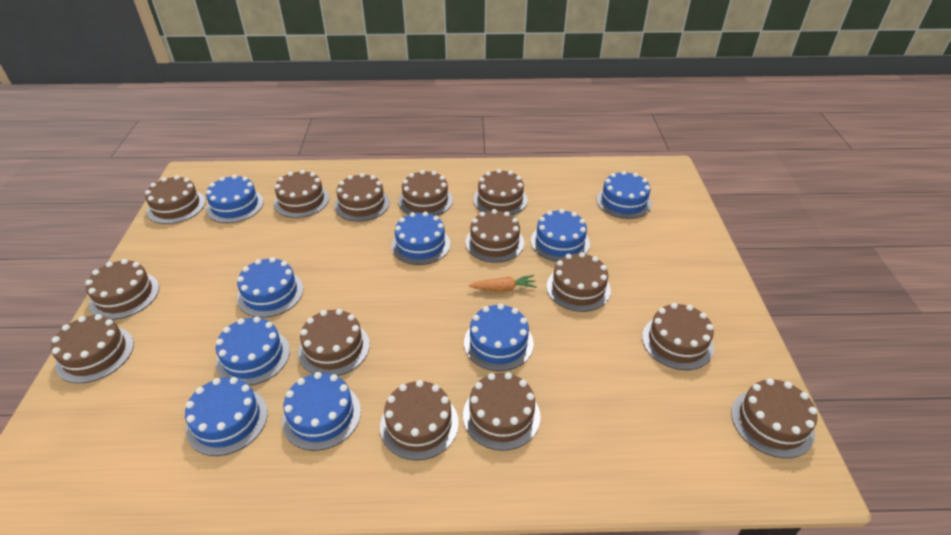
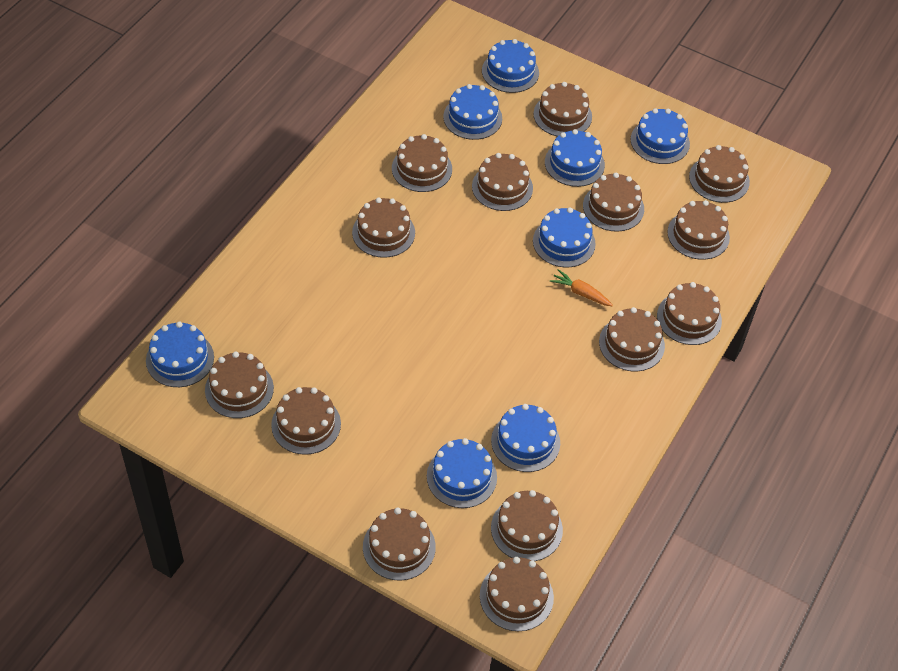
blue cake: 9 -> 8

